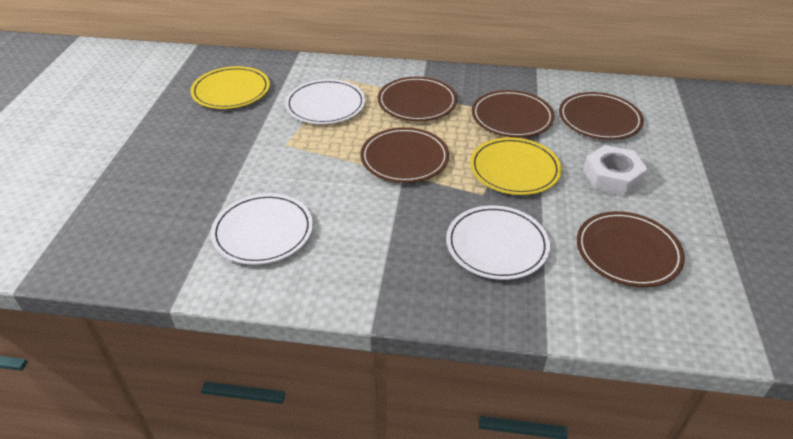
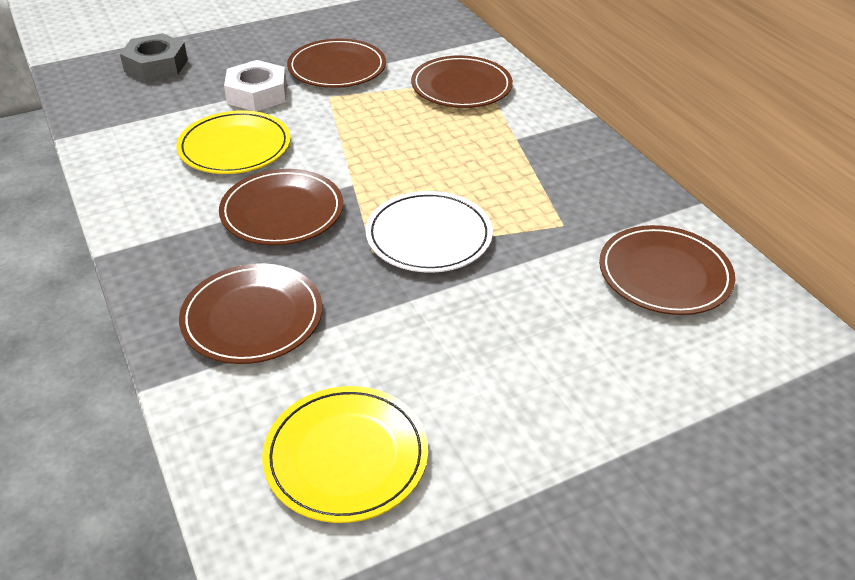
grey nut: 0 -> 1
white plate: 3 -> 1

